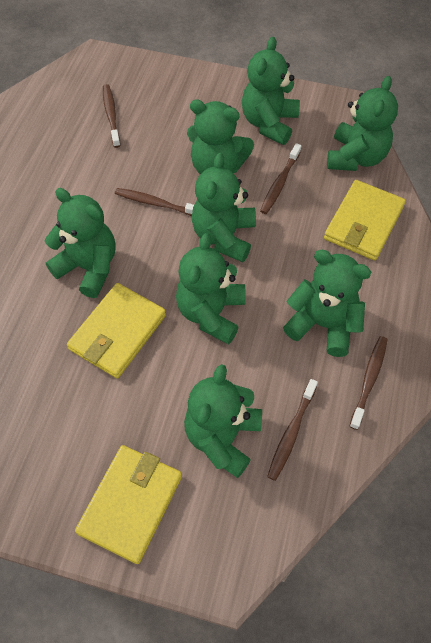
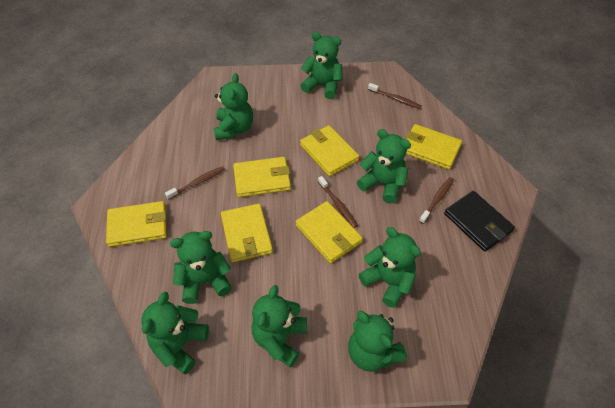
black wallet: 0 -> 1
brown toothbrush: 5 -> 4
yellow wallet: 3 -> 6

